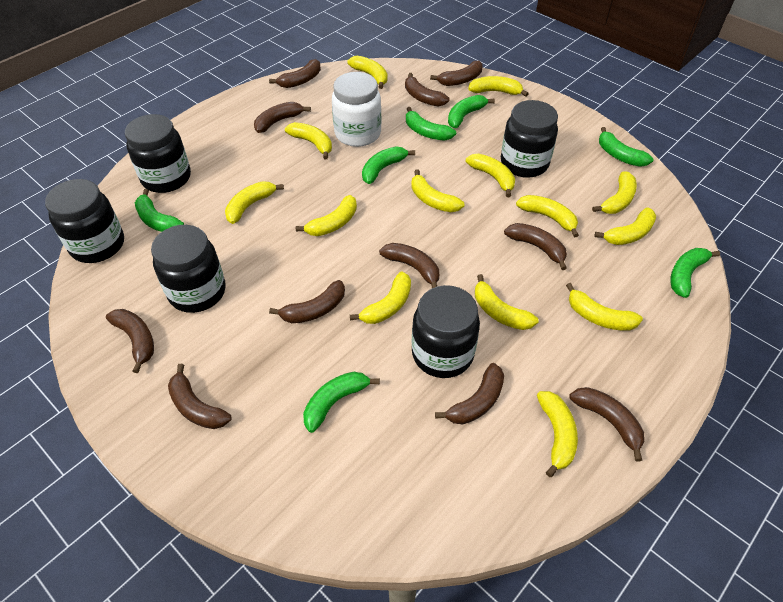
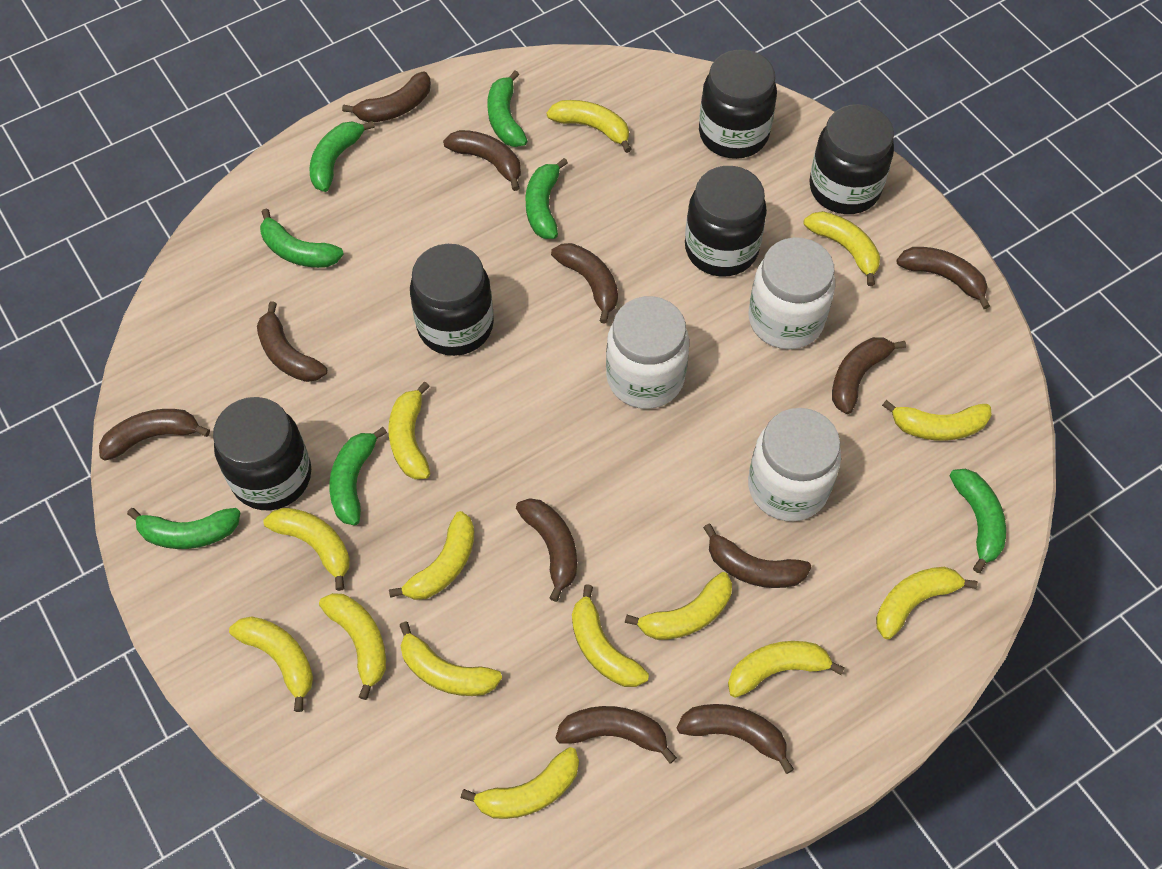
white jar: 1 -> 3

